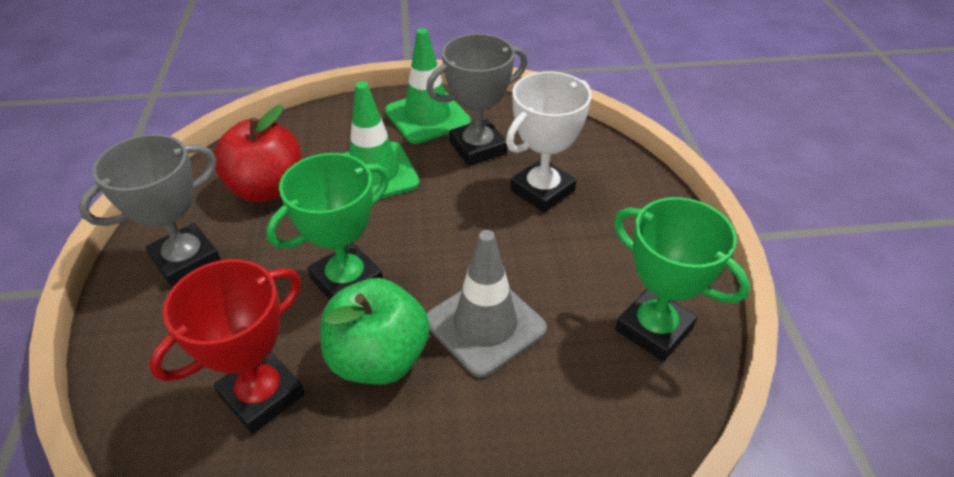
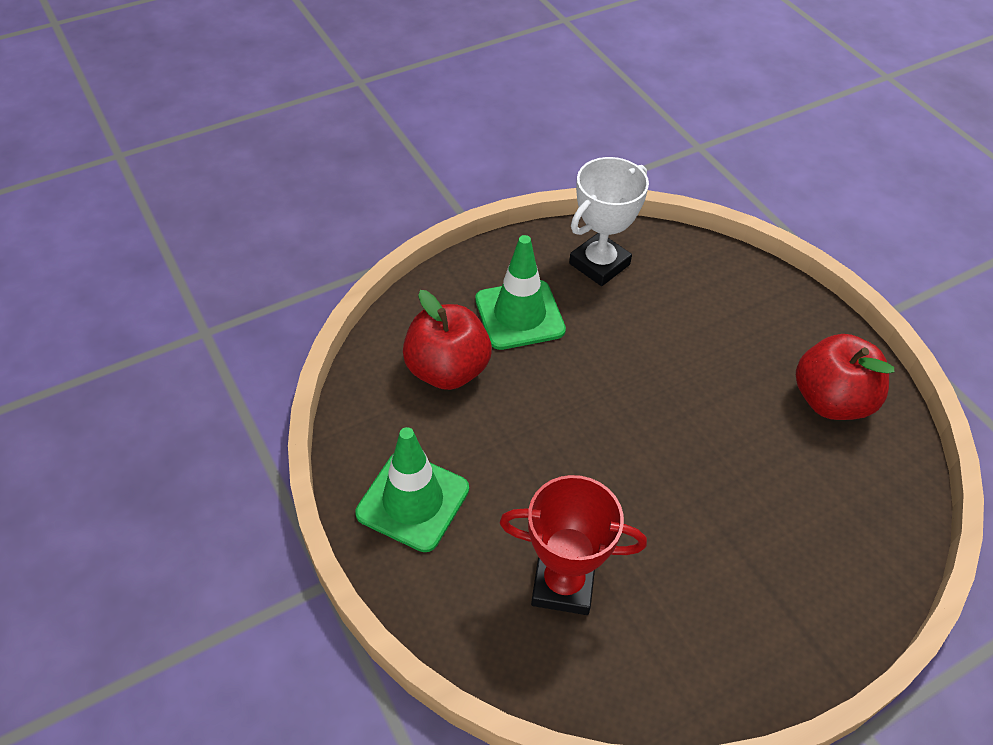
green apple: 1 -> 0
green trophy: 2 -> 0
grey traffic cone: 1 -> 0
grey trophy: 2 -> 0
red apple: 1 -> 2

